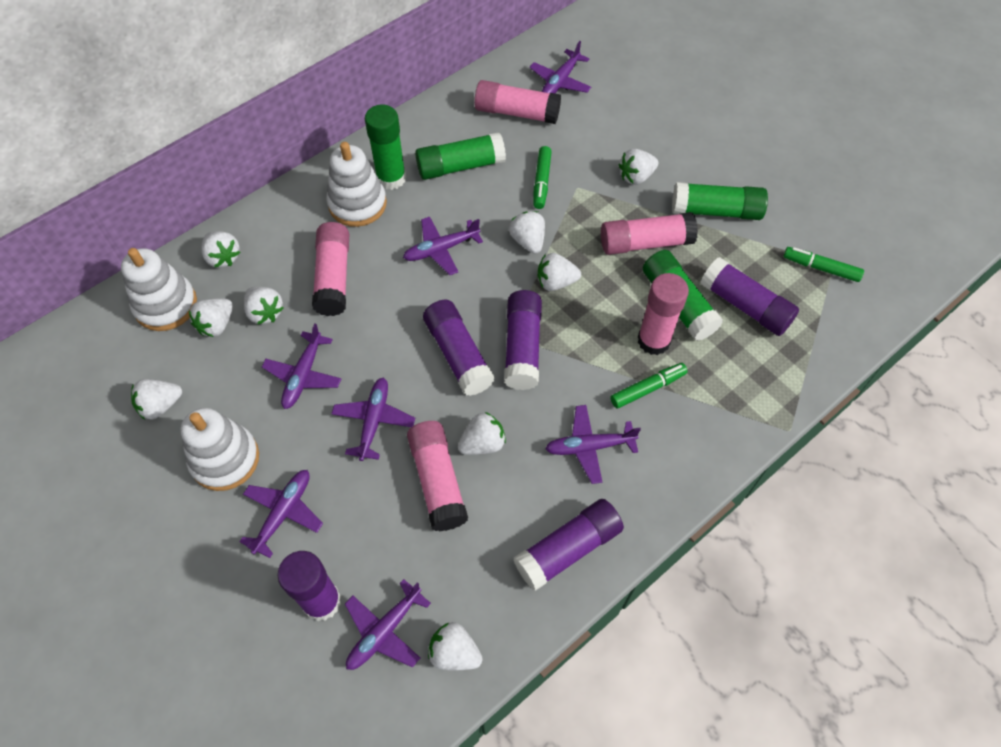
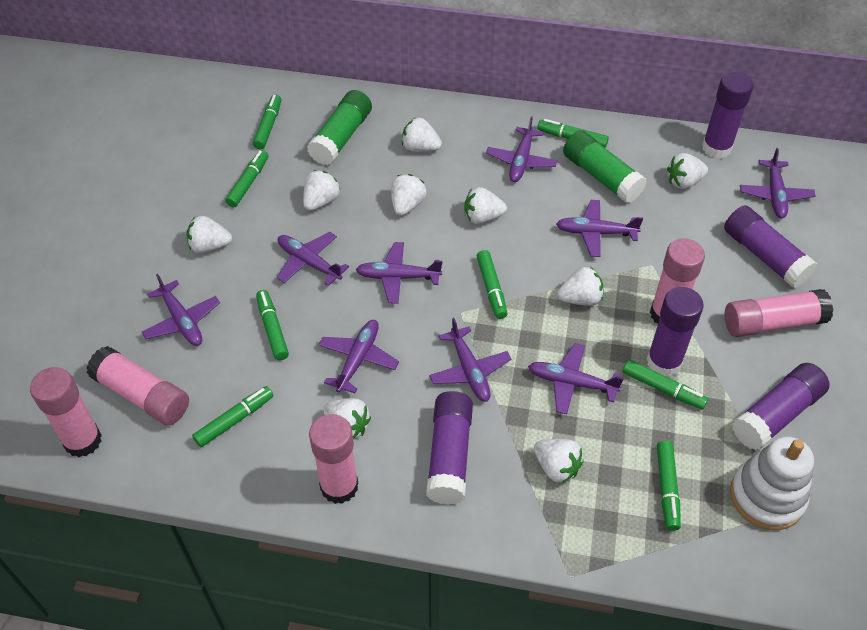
green glue stick: 4 -> 2
green marker: 3 -> 8
purple plane: 7 -> 9
white stacking toy: 3 -> 1

